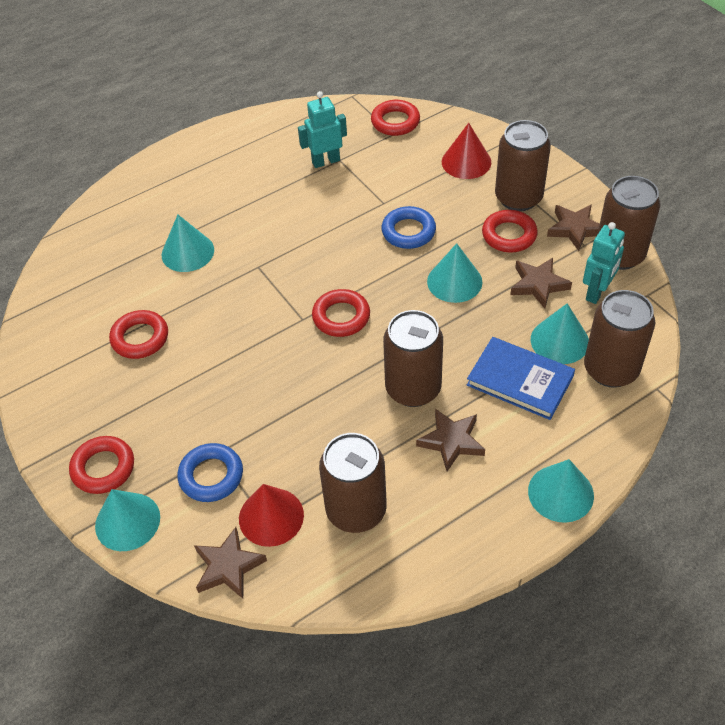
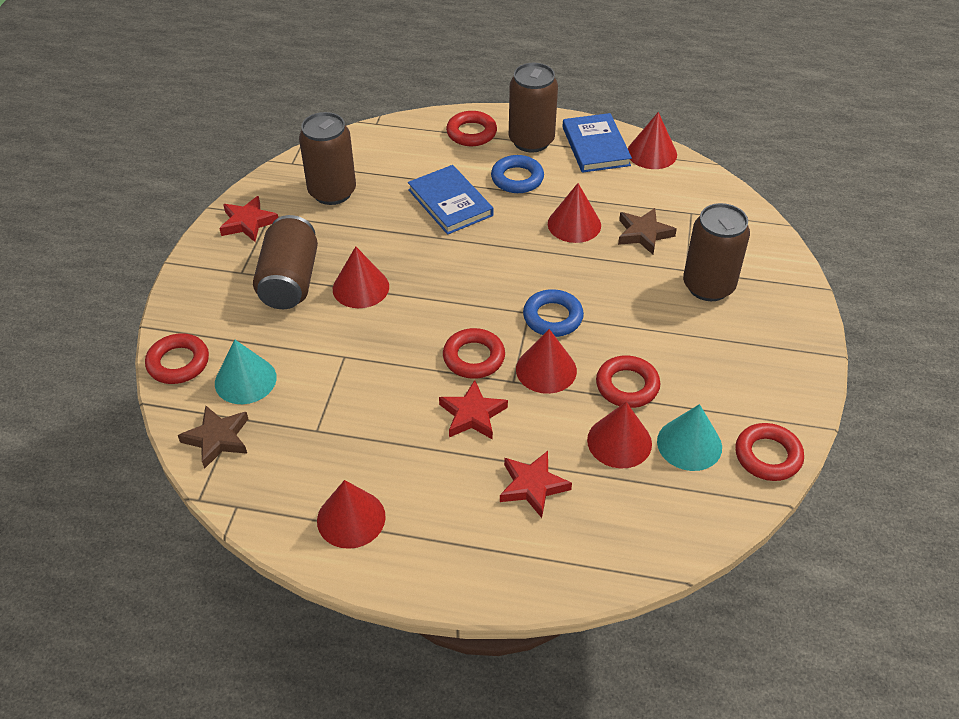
blue book: 1 -> 2
brown can: 5 -> 4
brown star: 4 -> 2
red cone: 2 -> 6
red star: 0 -> 3
turquoise cone: 5 -> 2
turquoise robot: 2 -> 0

